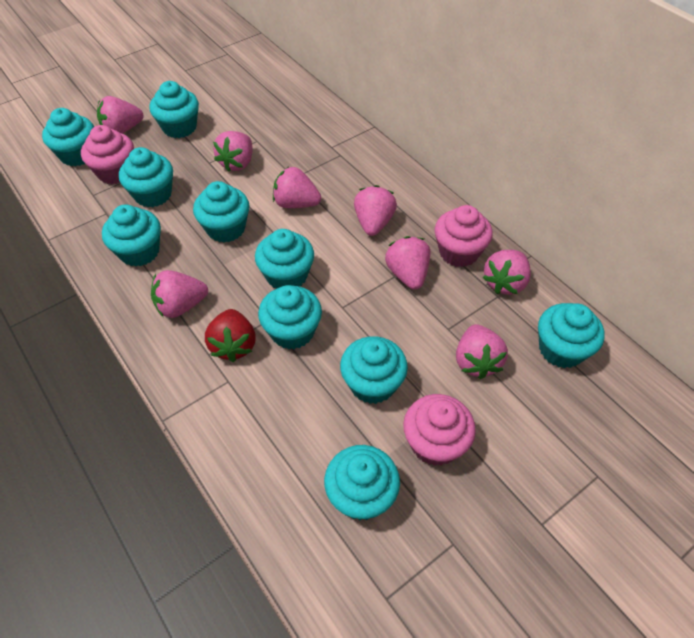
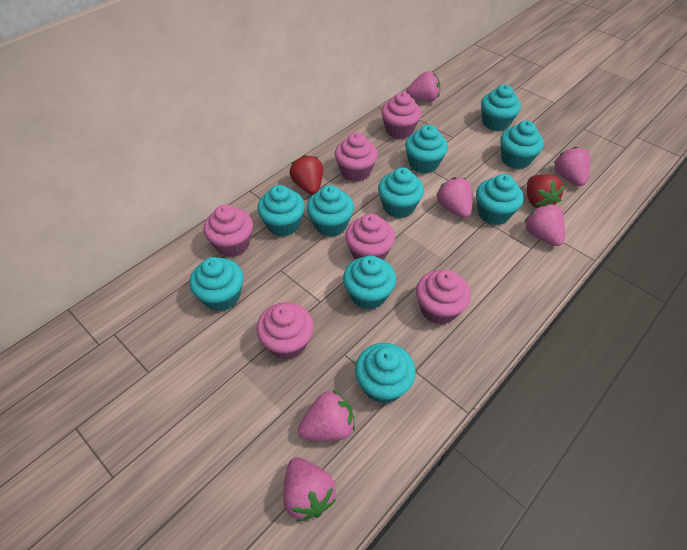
pink cupcake: 3 -> 6
pink strawberry: 8 -> 6
red strawberry: 1 -> 2

